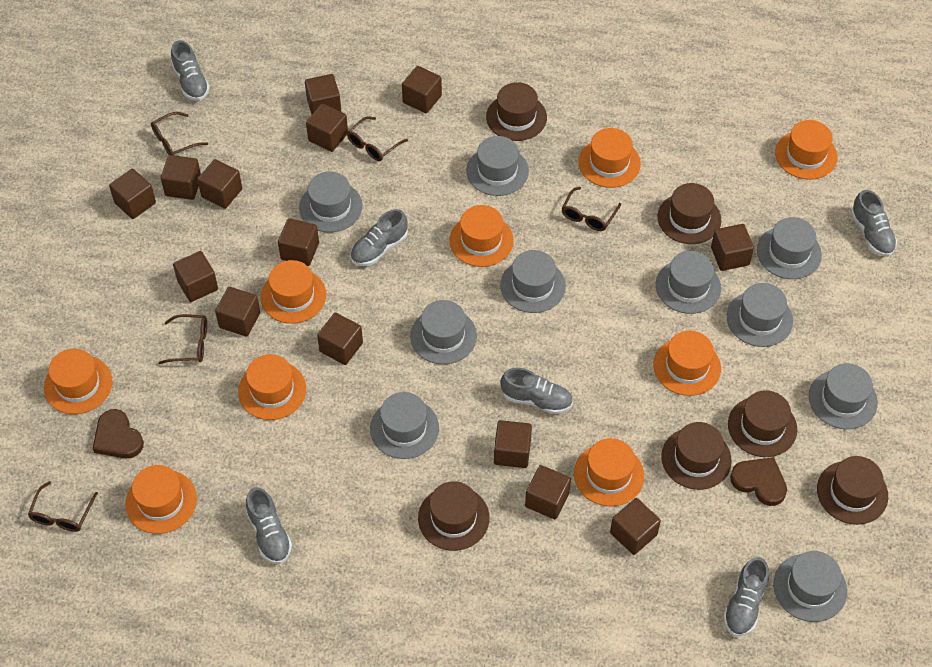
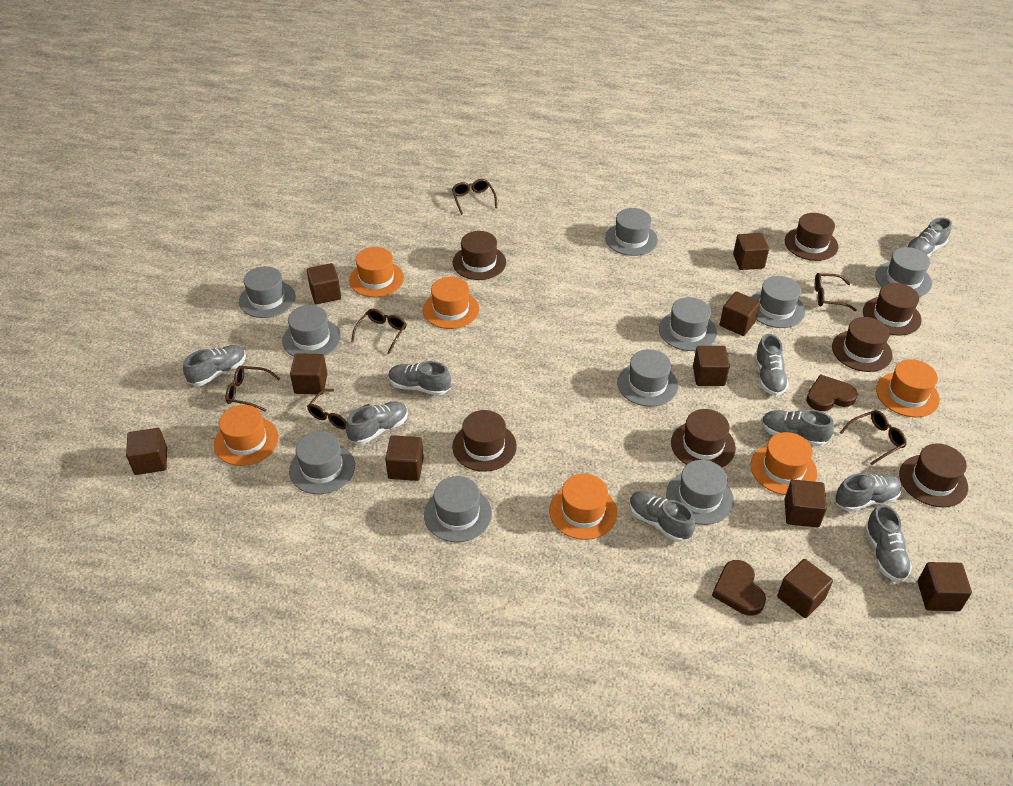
brown cube: 14 -> 10
brown glasses: 5 -> 6
brown hat: 6 -> 7
grey shoe: 6 -> 9
orange hat: 9 -> 6

